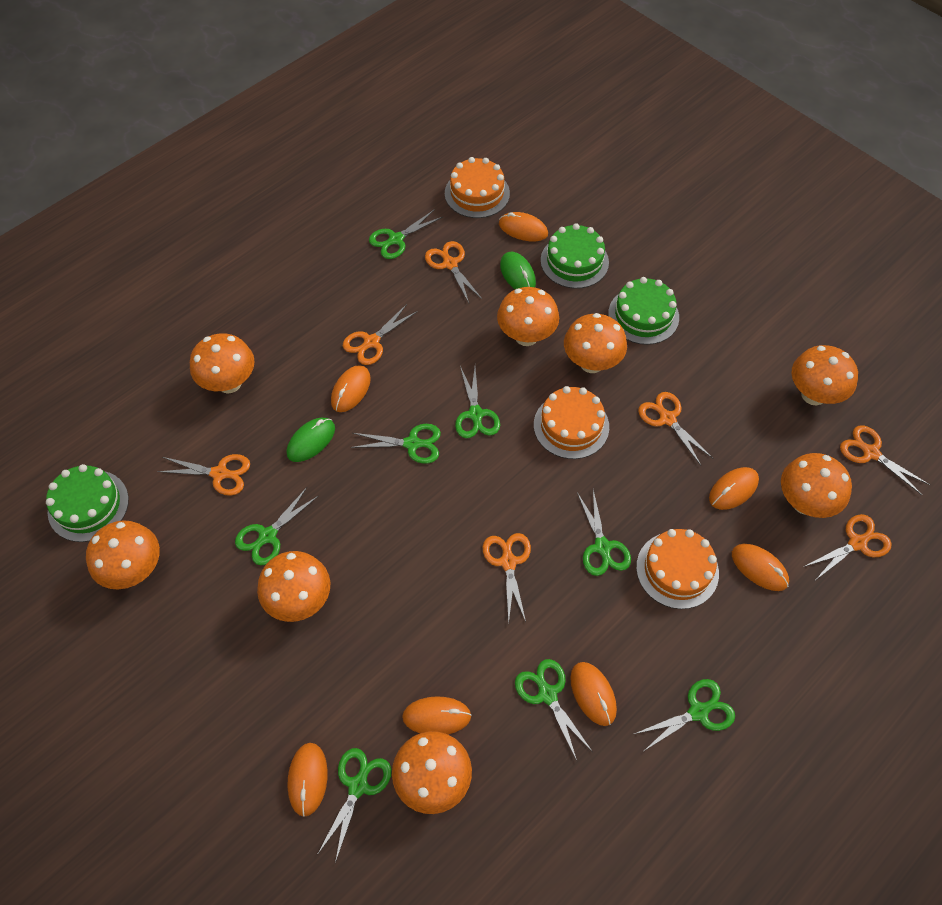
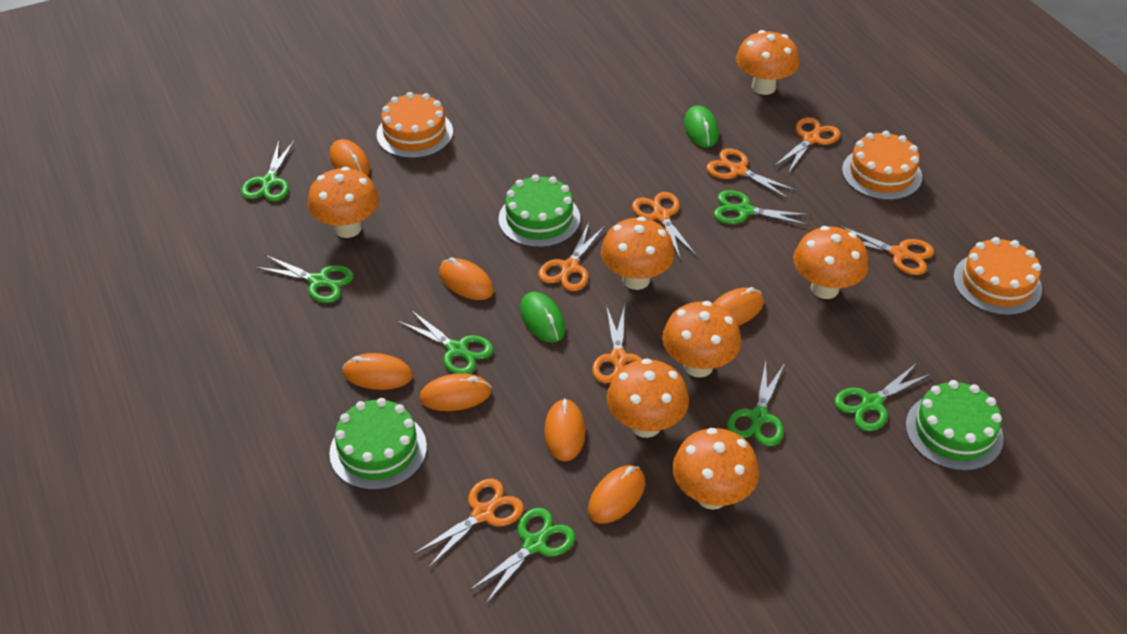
green scissors: 8 -> 7
orange mushroom: 8 -> 7

